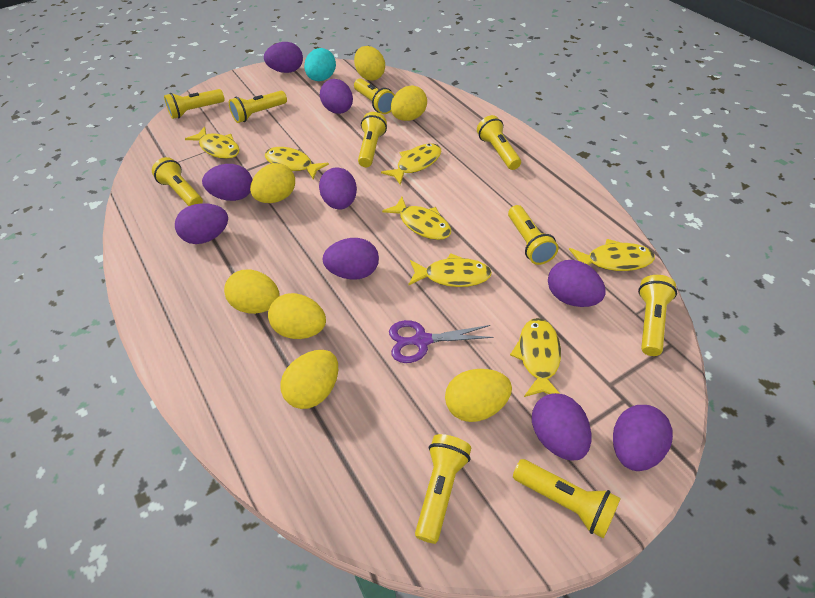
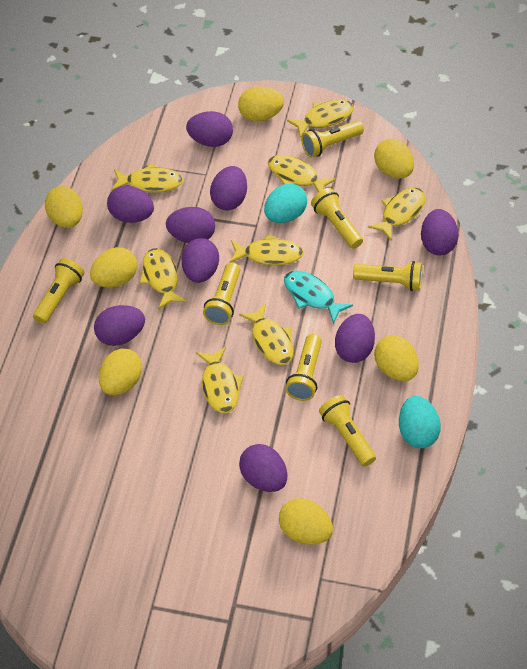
purple scissors: 1 -> 0
turquoise egg: 1 -> 2
turquoise fish: 0 -> 1
yellow fish: 7 -> 8
yellow flashlight: 10 -> 7

